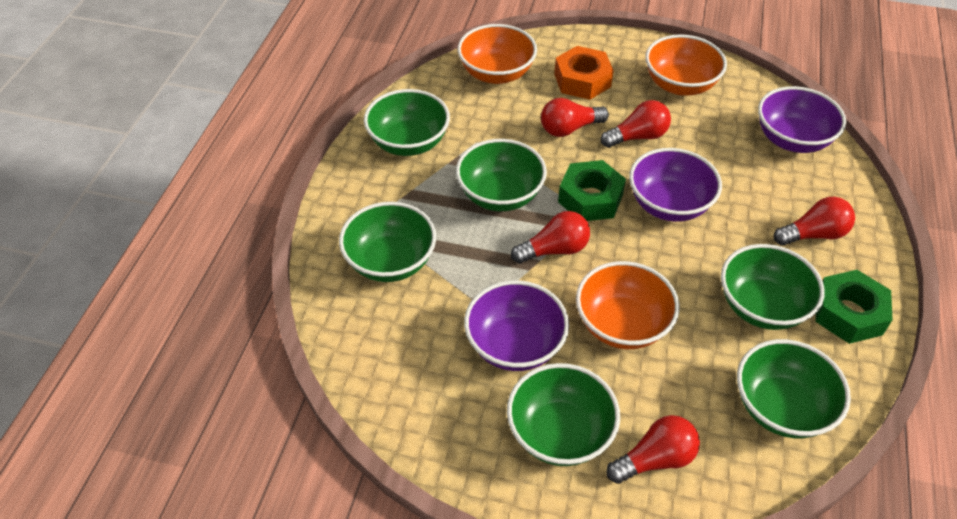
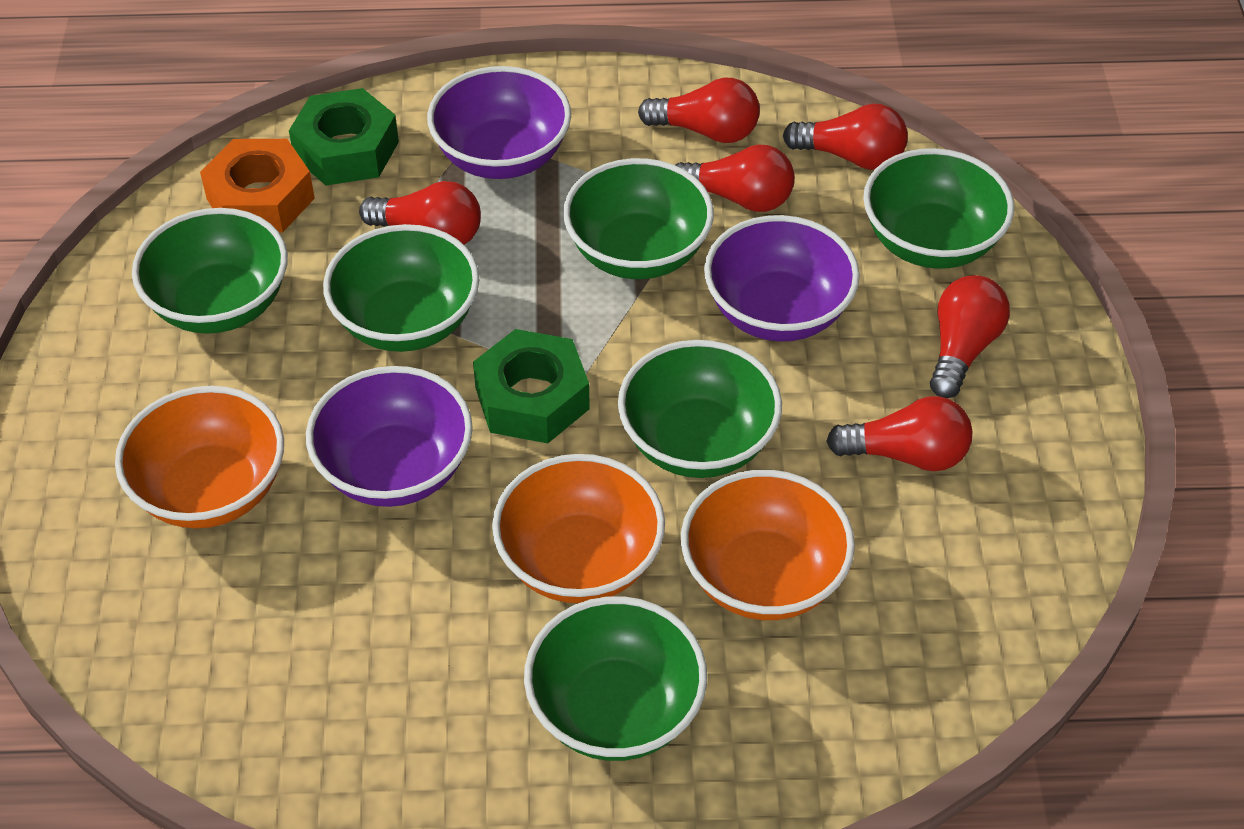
red light bulb: 5 -> 6

